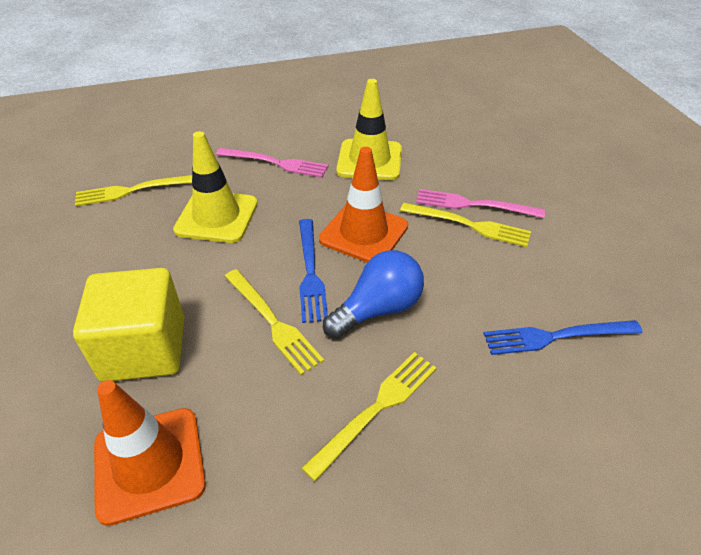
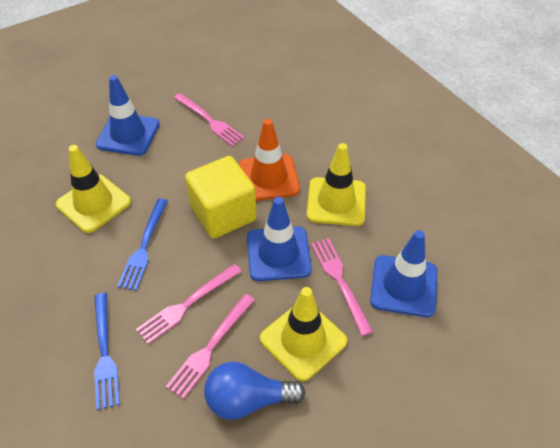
blue traffic cone: 0 -> 3
orange traffic cone: 2 -> 1
pink fork: 2 -> 4
yellow fork: 4 -> 0
yellow traffic cone: 2 -> 3

